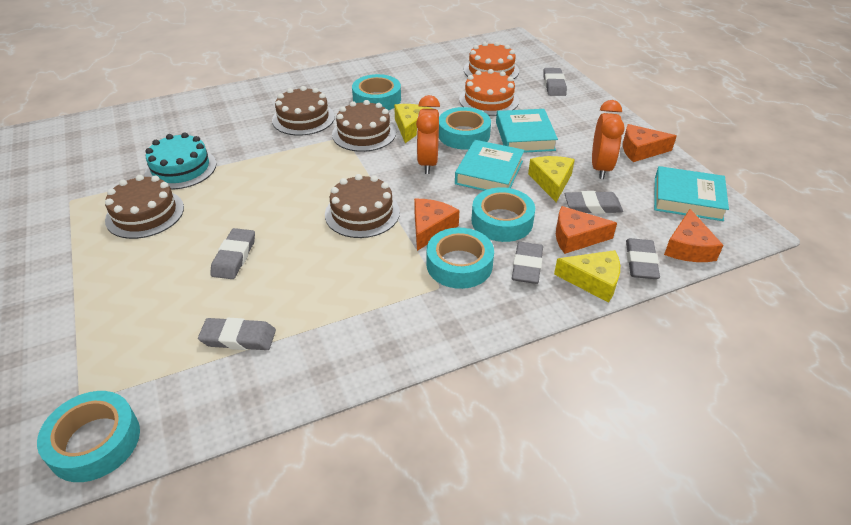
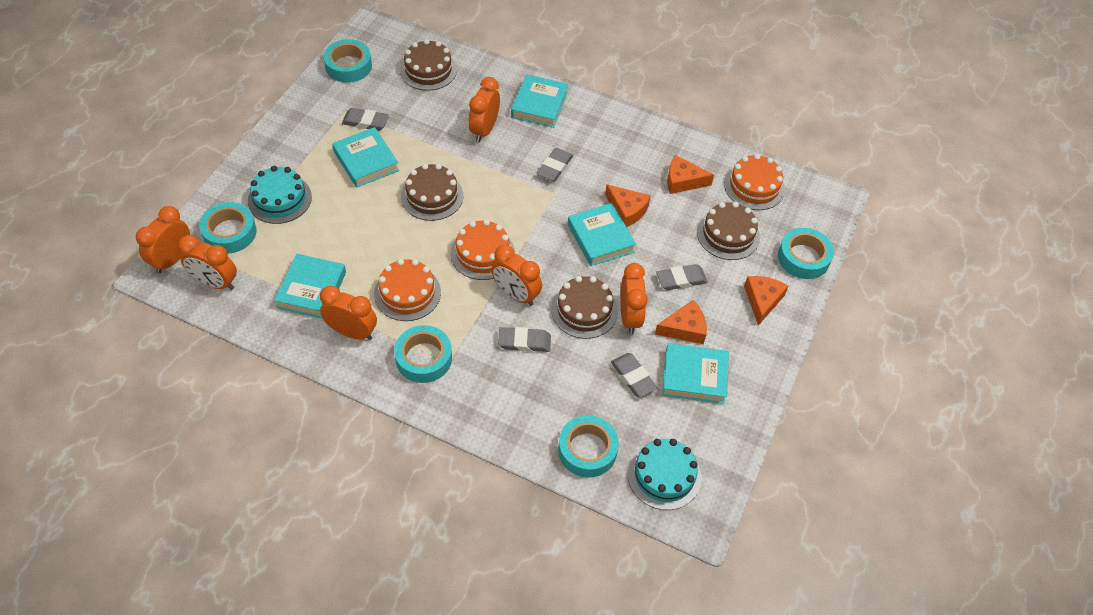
grey eraser: 6 -> 5
orange cake: 2 -> 3
orange clock: 2 -> 6
turquoise book: 3 -> 5
turquoise cake: 1 -> 2
yellow cheese: 3 -> 0

